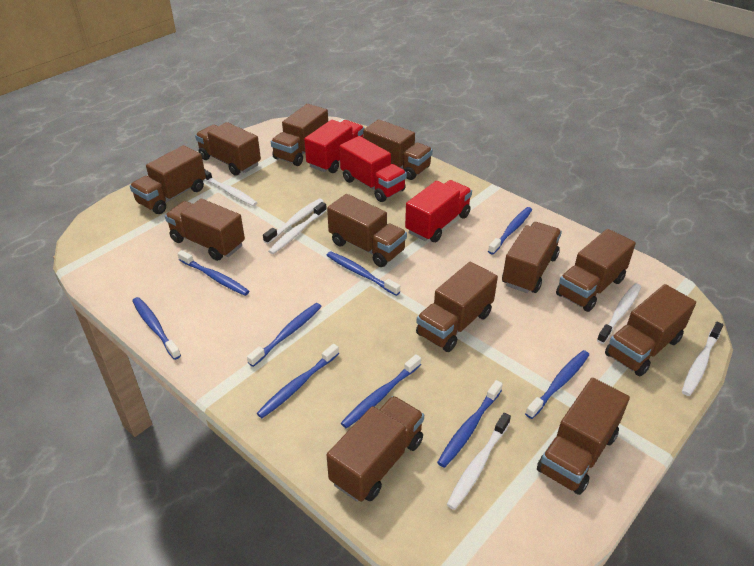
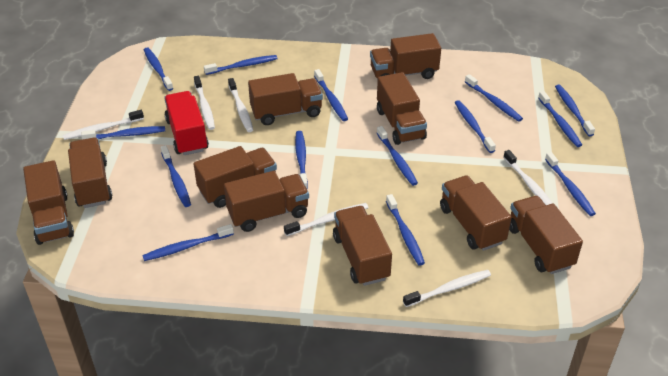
blue toothbrush: 9 -> 14
brown truck: 12 -> 10
red truck: 3 -> 1

